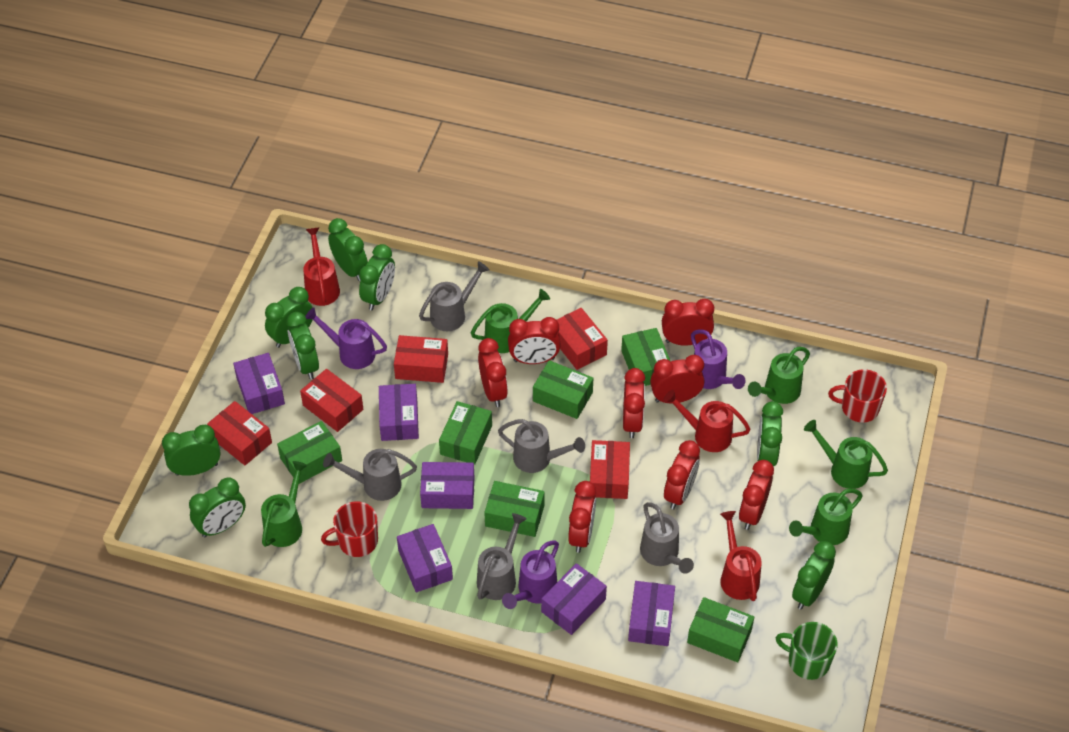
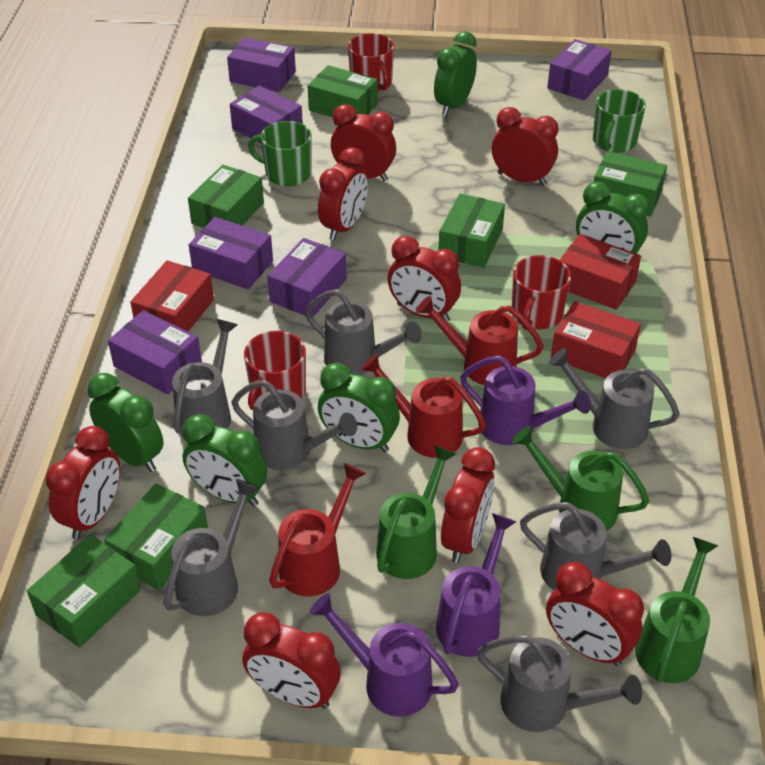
green clock: 8 -> 5
green mug: 1 -> 2
green watering can: 5 -> 3
grey watering can: 5 -> 7
red box: 5 -> 3
red mug: 2 -> 3

